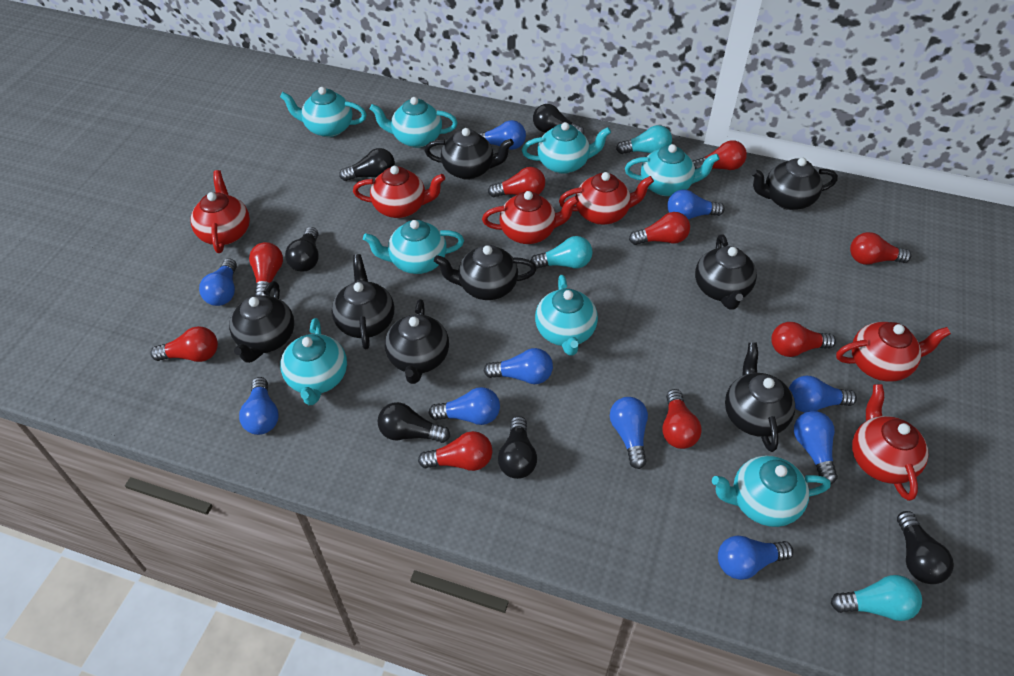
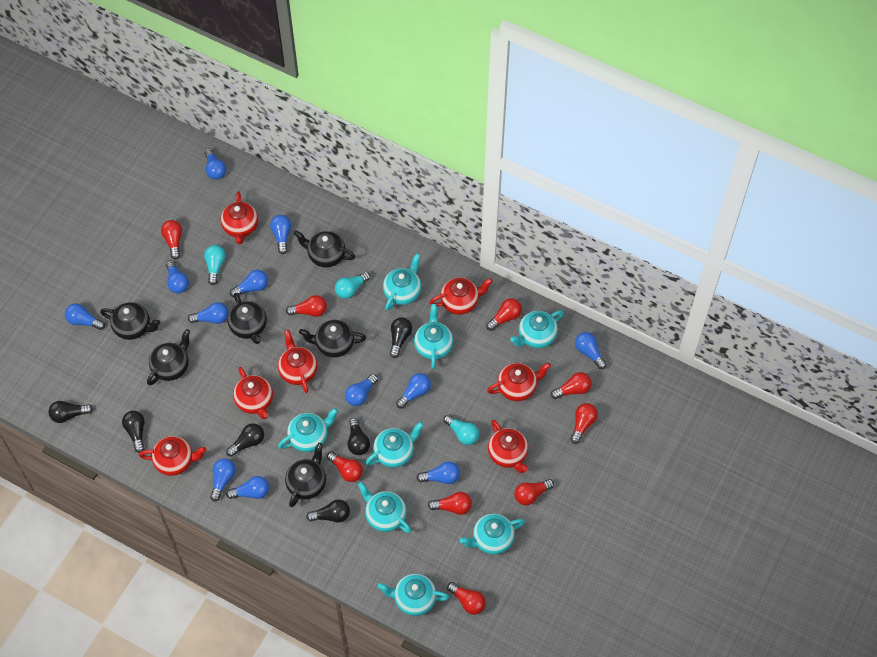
black teapot: 8 -> 6
blue light bulb: 10 -> 12
red teapot: 6 -> 7

